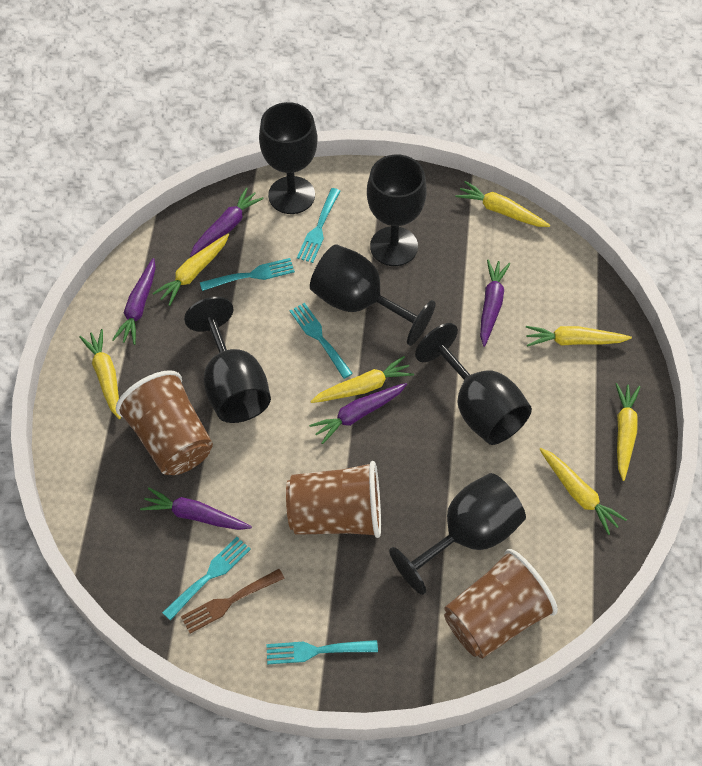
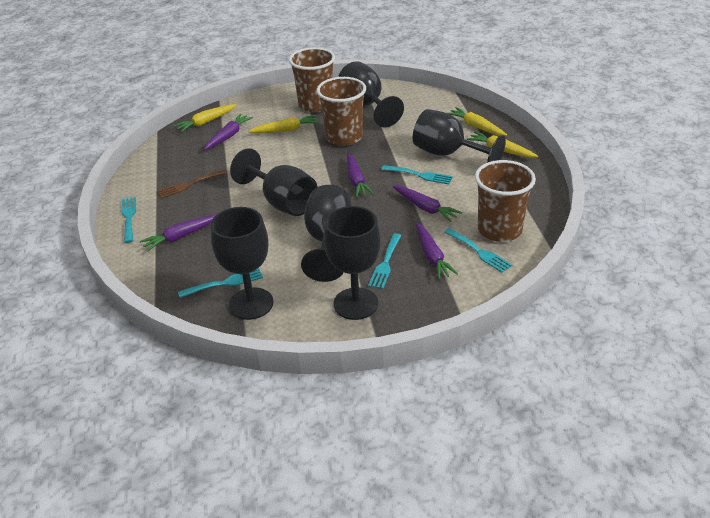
yellow carrot: 7 -> 4

